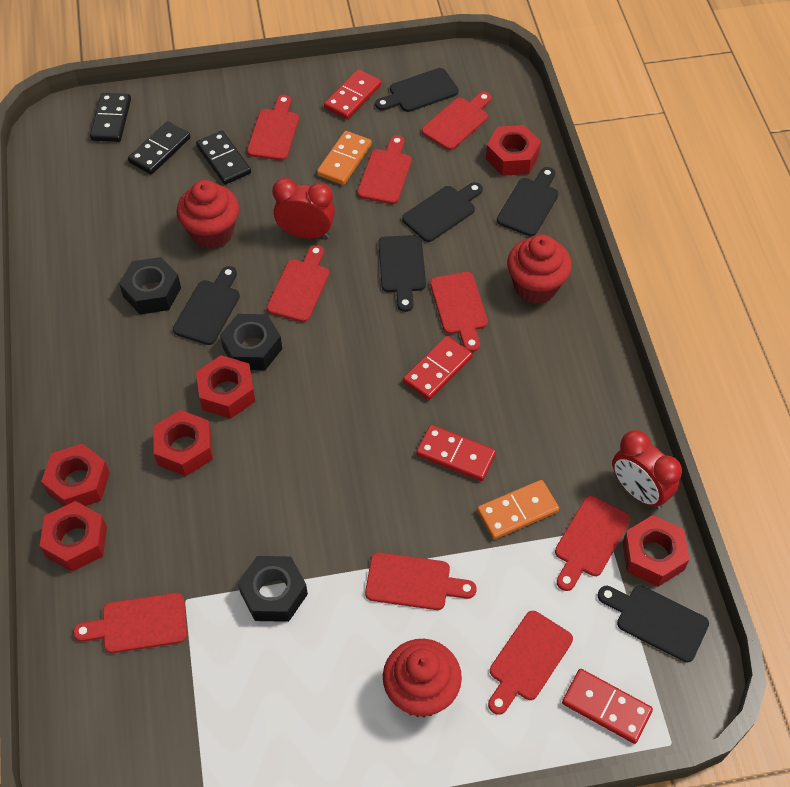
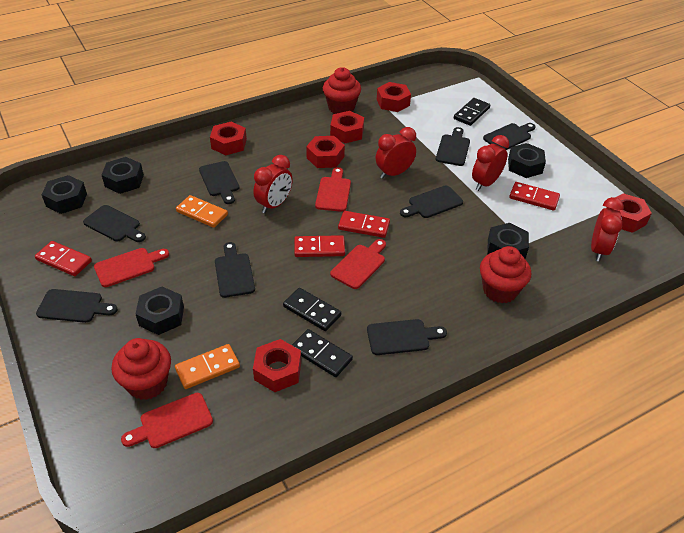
black cutting board: 6 -> 8
black nut: 3 -> 5
red clock: 2 -> 4
red cutting board: 9 -> 4

